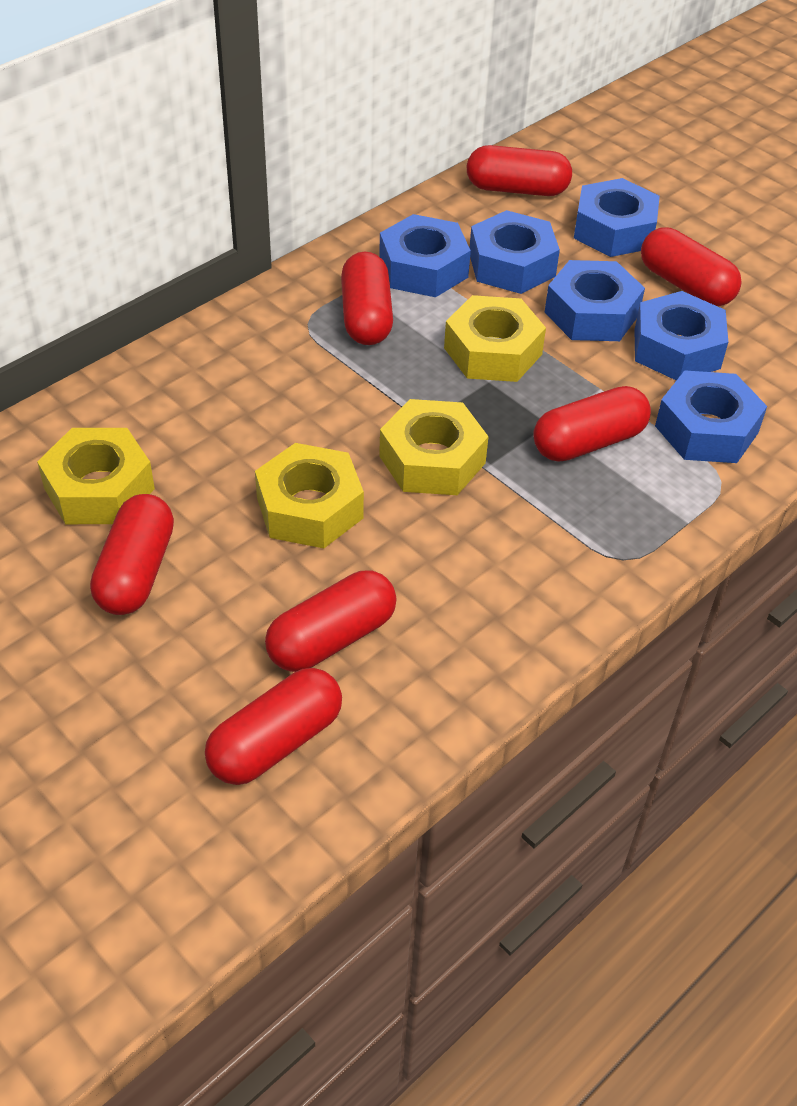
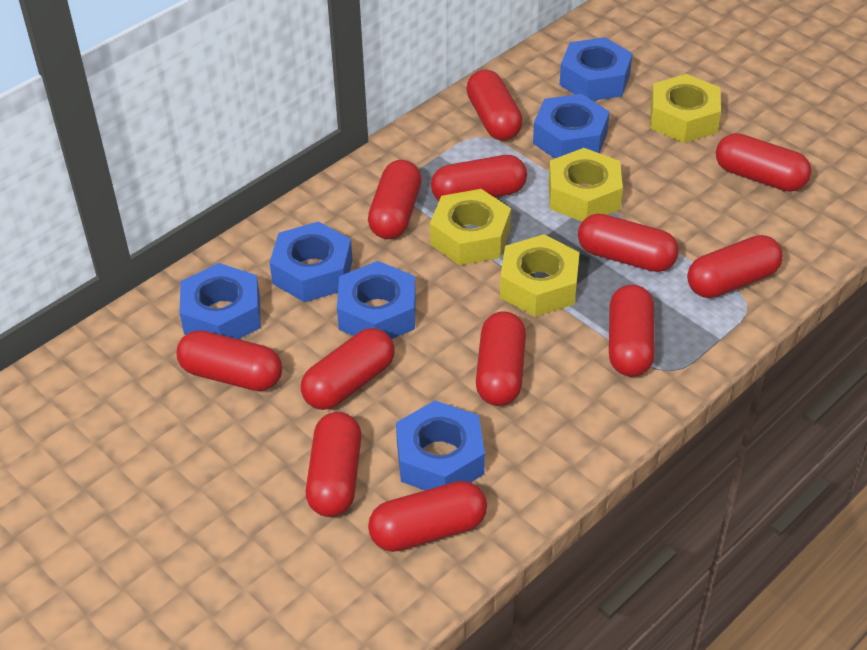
red capsule: 7 -> 12

